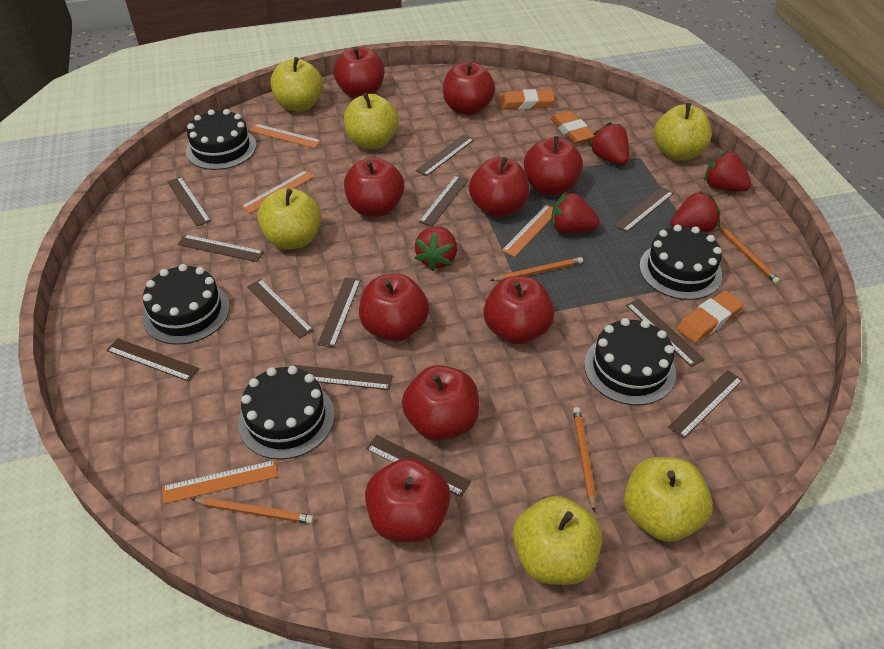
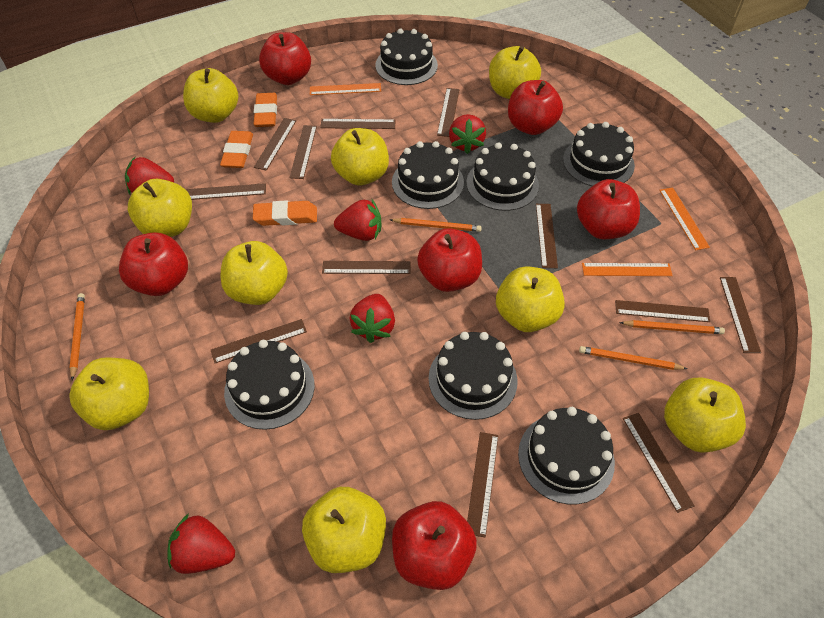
black cake: 5 -> 7
orange ruler: 4 -> 3
red apple: 9 -> 6
yellow apple: 6 -> 9

